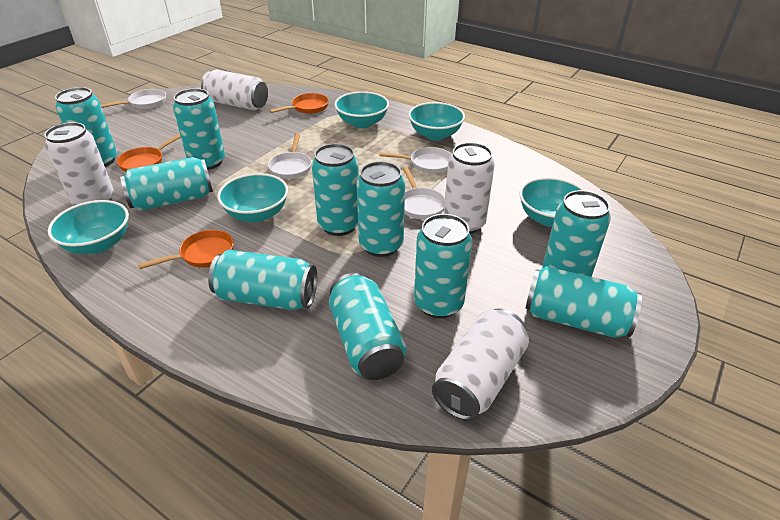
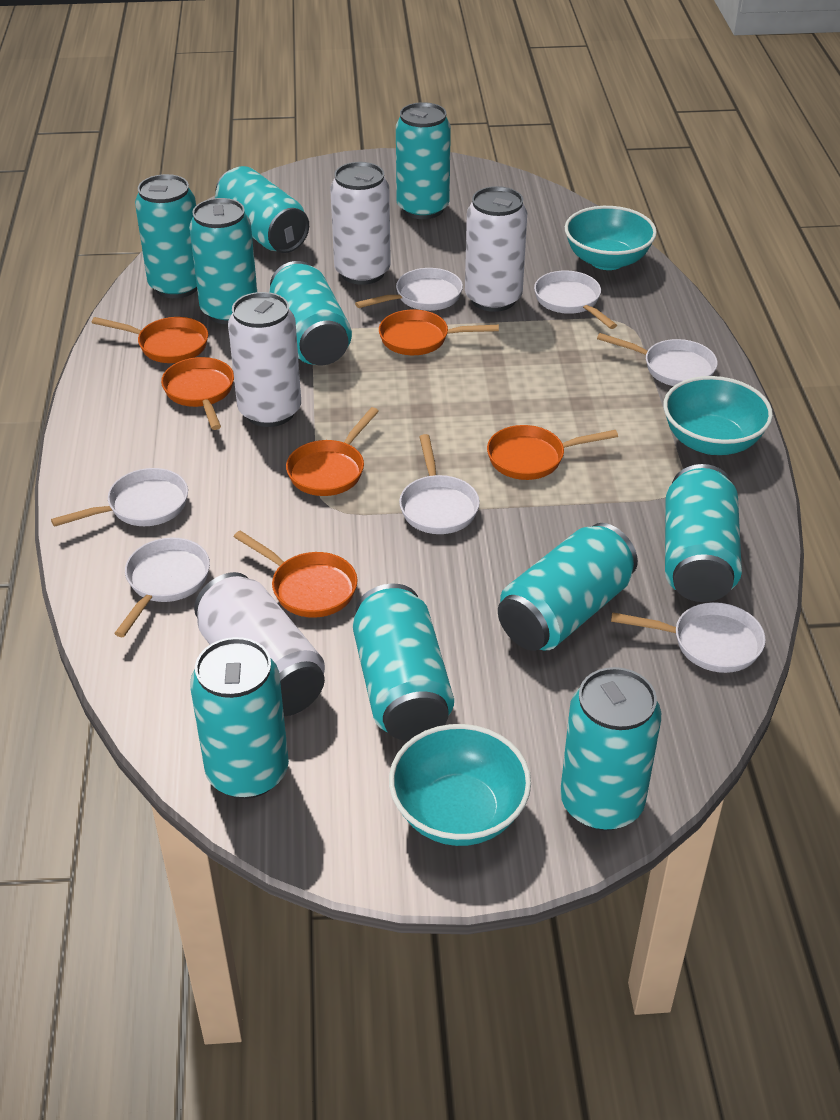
orange pan: 3 -> 6
turquoise bowl: 5 -> 3
white pan: 4 -> 7

